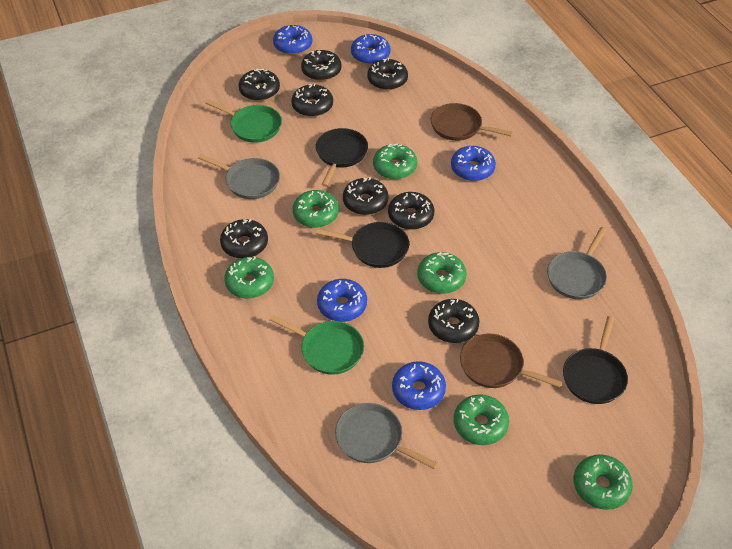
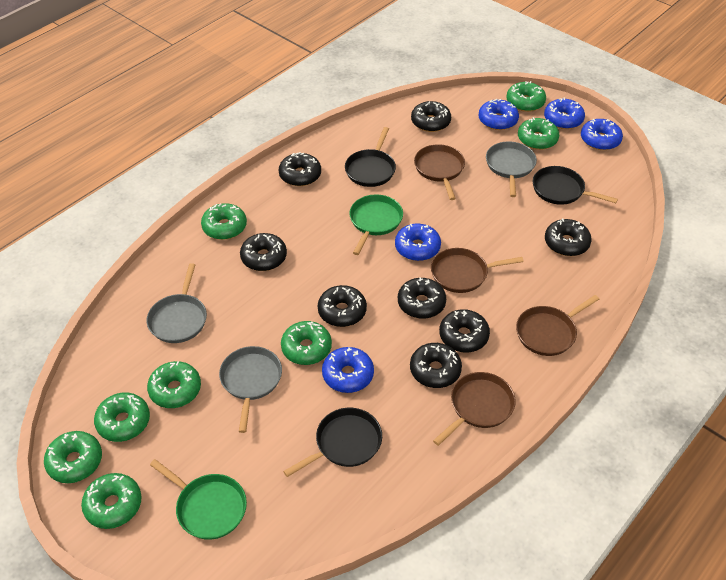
brown pan: 2 -> 4
green donut: 6 -> 8

